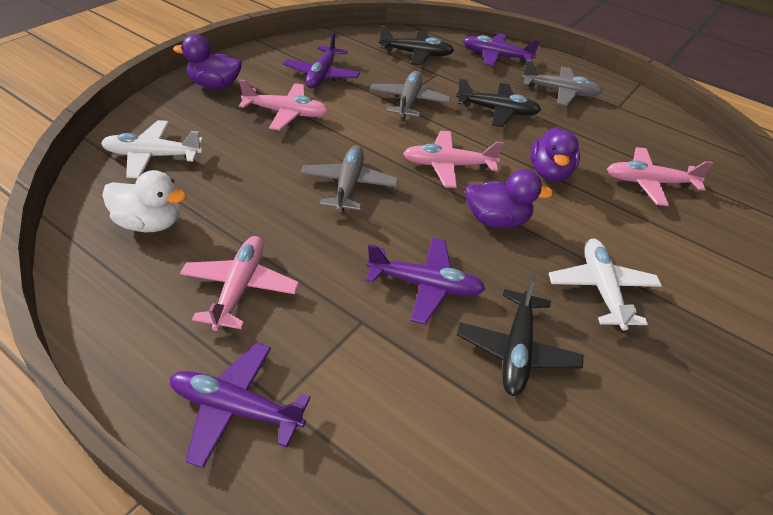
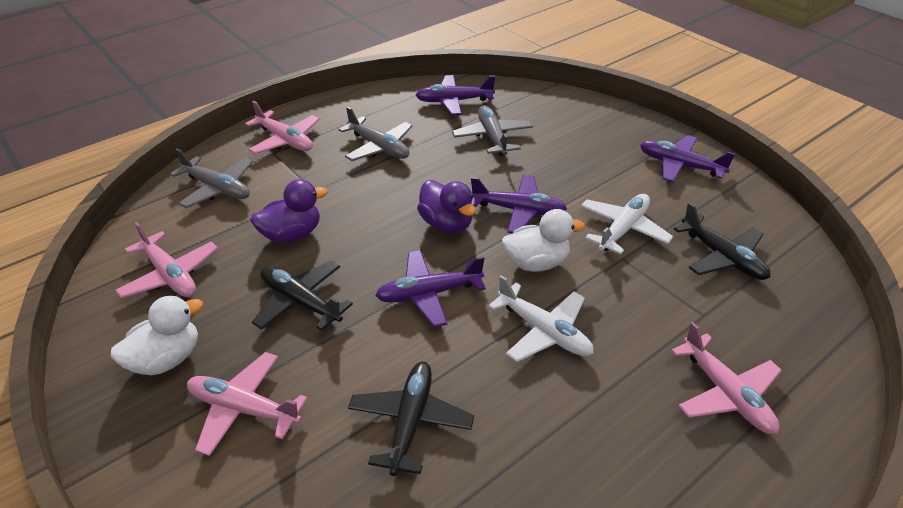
purple duck: 3 -> 2
white duck: 1 -> 2

